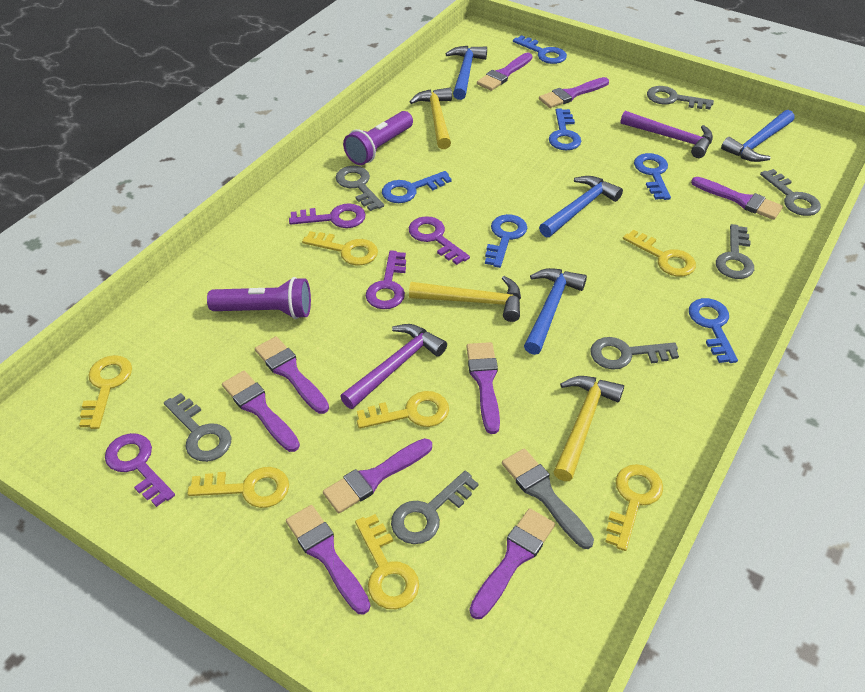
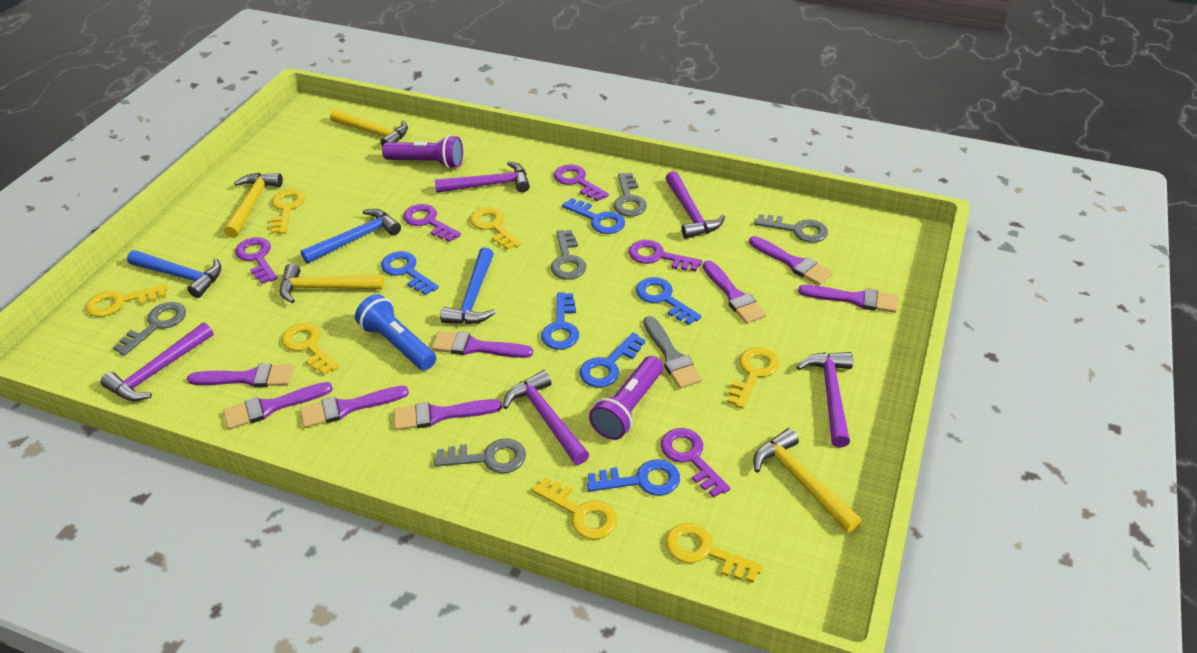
blue flashlight: 0 -> 1
blue hammer: 4 -> 3
grey key: 7 -> 5
purple brush: 9 -> 8
purple hammer: 2 -> 5
purple key: 4 -> 5
yellow hammer: 3 -> 4

